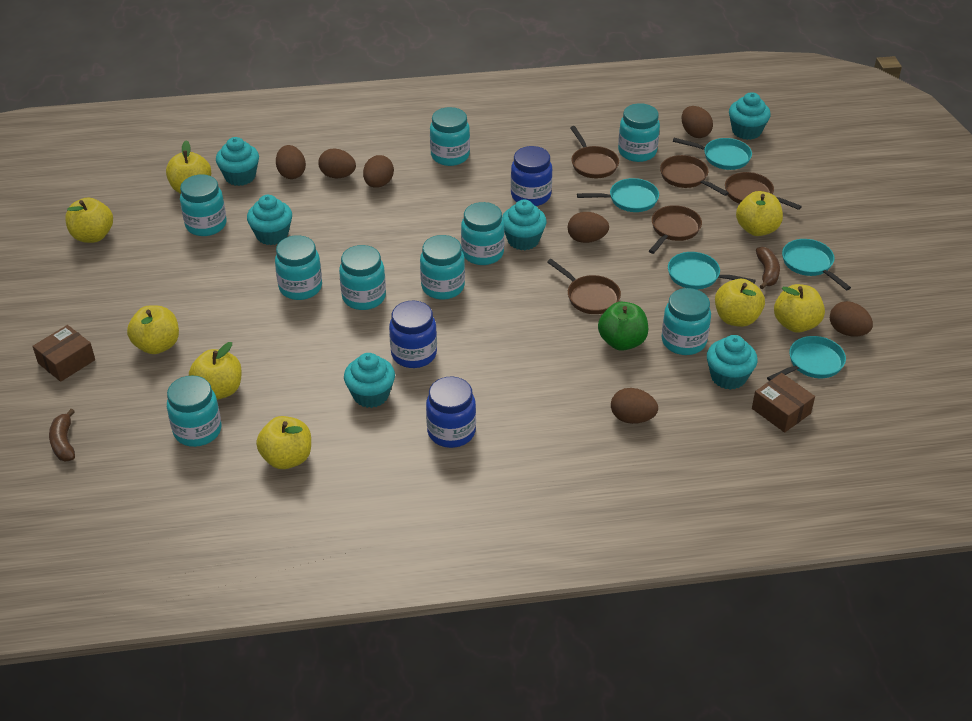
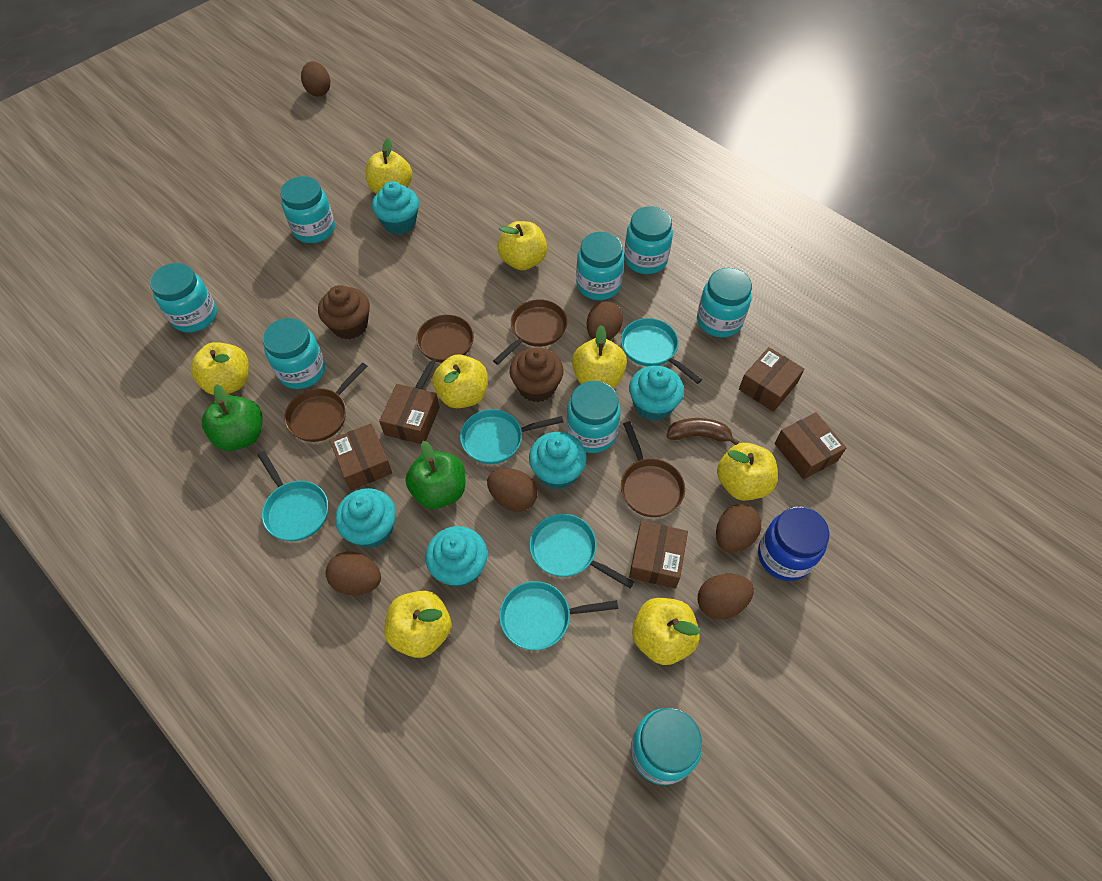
blue jar: 3 -> 1
brown banana: 2 -> 1
brown box: 2 -> 5
brown cupcake: 0 -> 2
brown egg: 7 -> 6
brown pan: 5 -> 4
green apple: 1 -> 2
turquoise cupcake: 6 -> 5
turquoise jar: 9 -> 8

